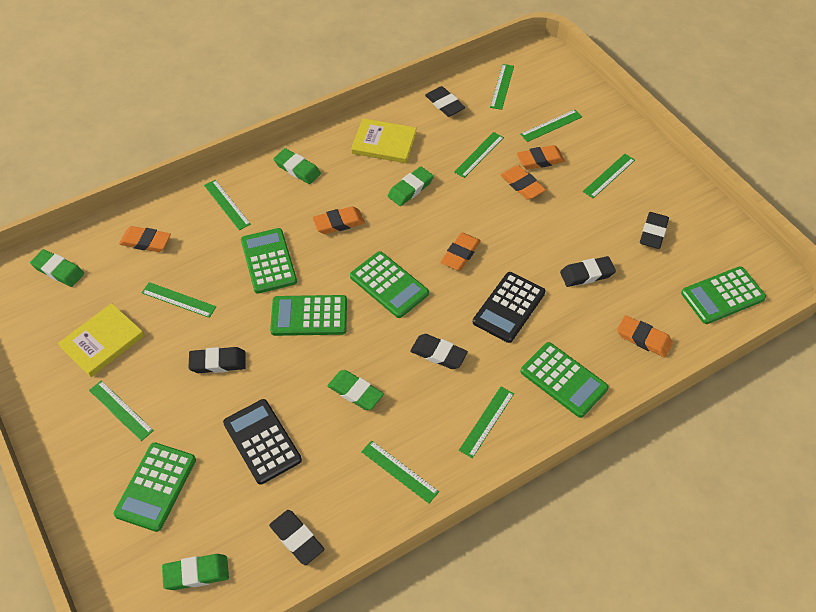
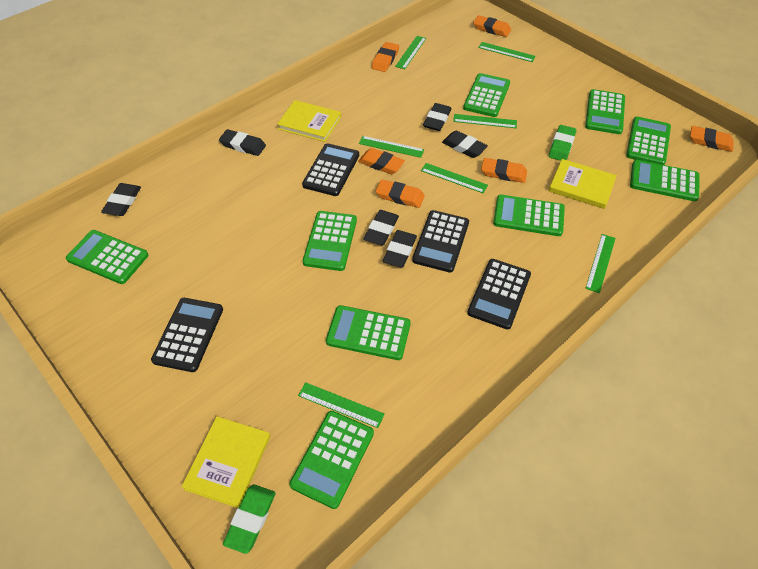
black calculator: 2 -> 4
green calculator: 6 -> 9
green eraser: 5 -> 2
green ruler: 9 -> 7
yellow book: 2 -> 3

